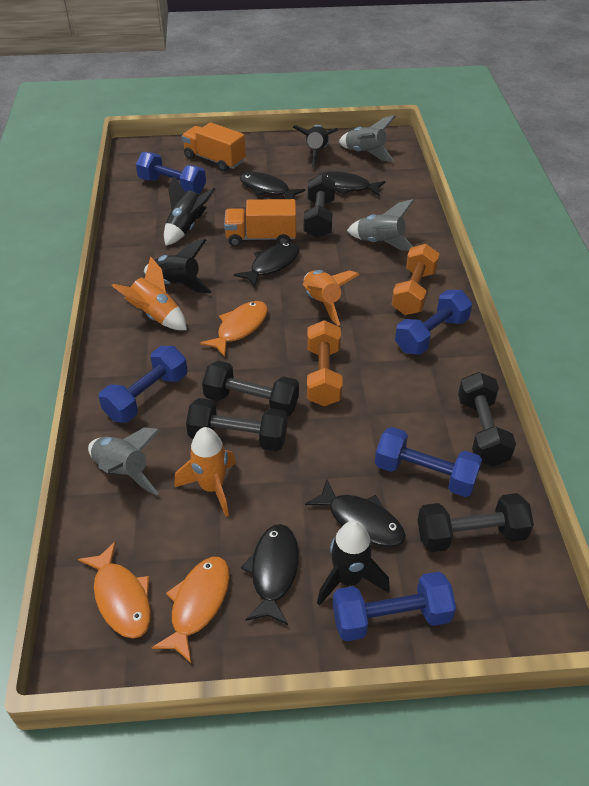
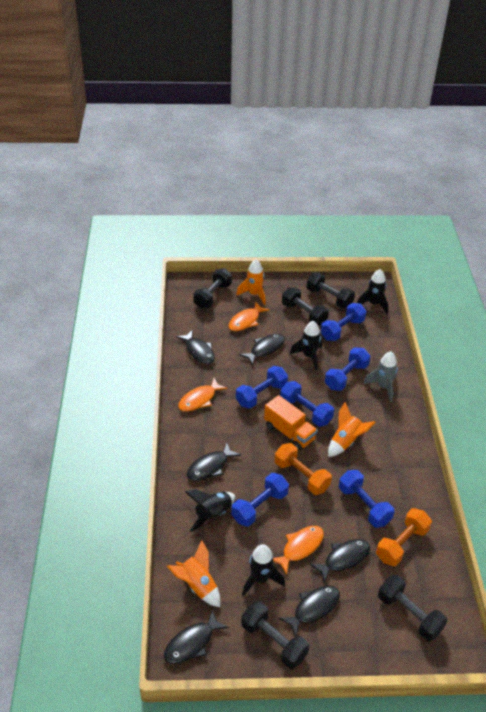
black fish: 5 -> 6
blue dumbbell: 5 -> 6
grey rocket: 3 -> 1
orange truck: 2 -> 1

